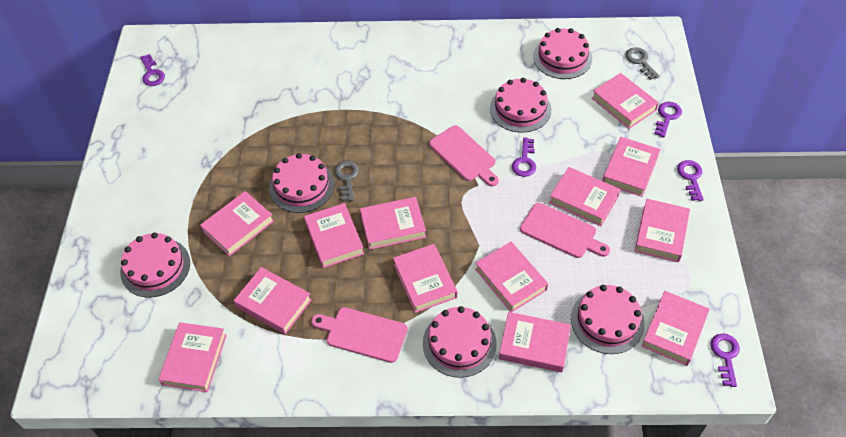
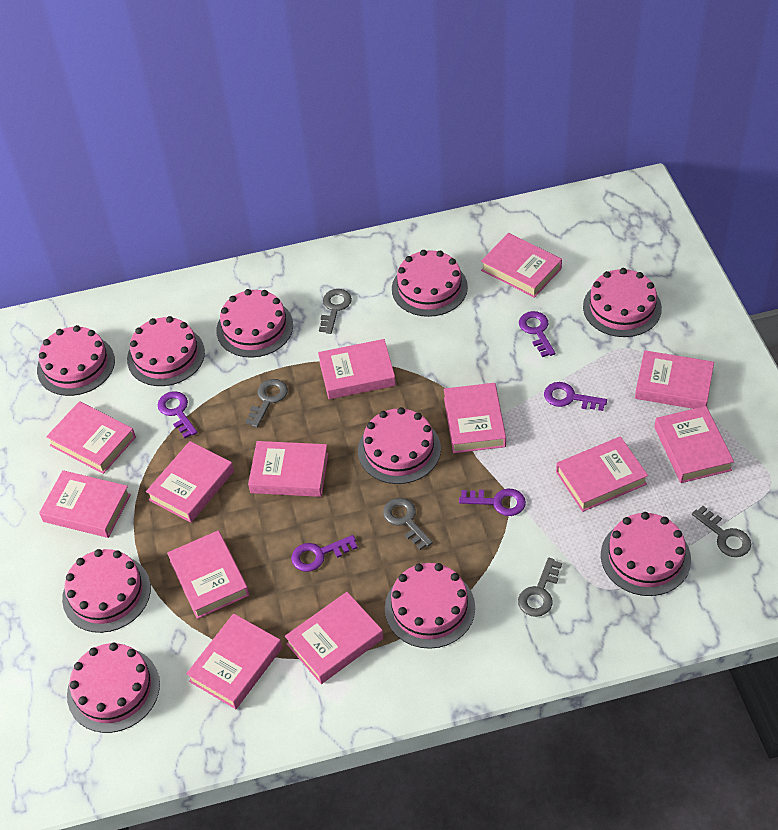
grey key: 2 -> 5
pink cake: 6 -> 10
pink cutting board: 3 -> 0

